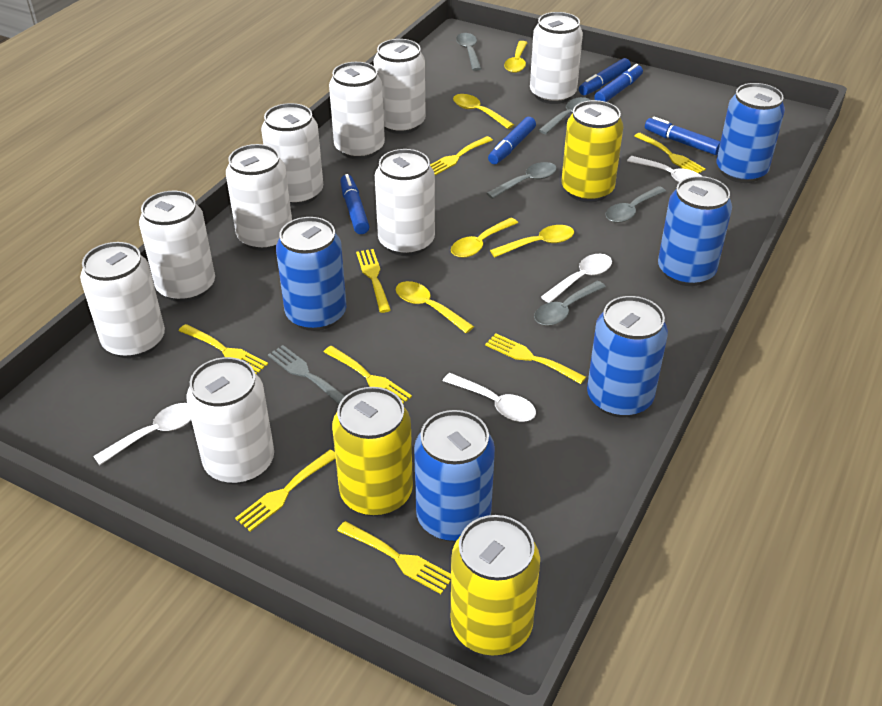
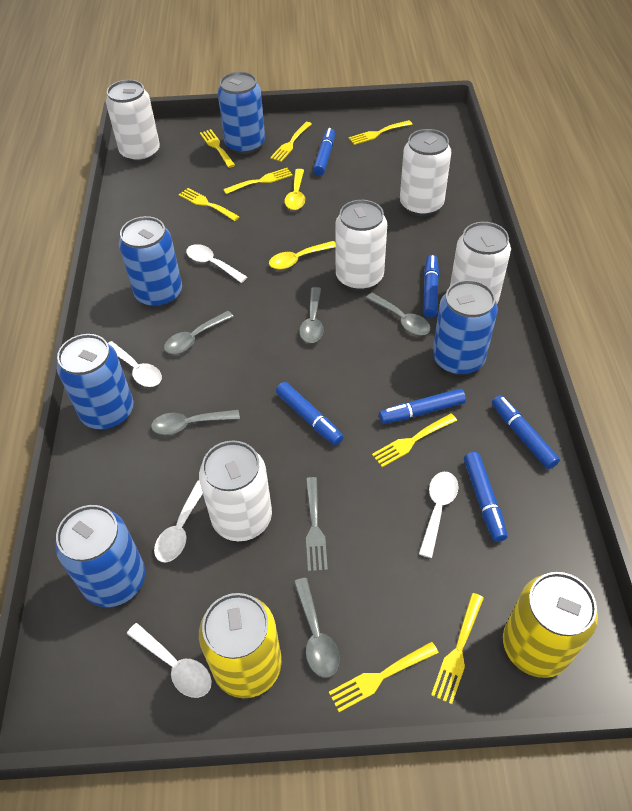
blue marker: 5 -> 6
white can: 9 -> 5
white spoon: 4 -> 5
yellow can: 3 -> 2
yellow spoon: 5 -> 2

